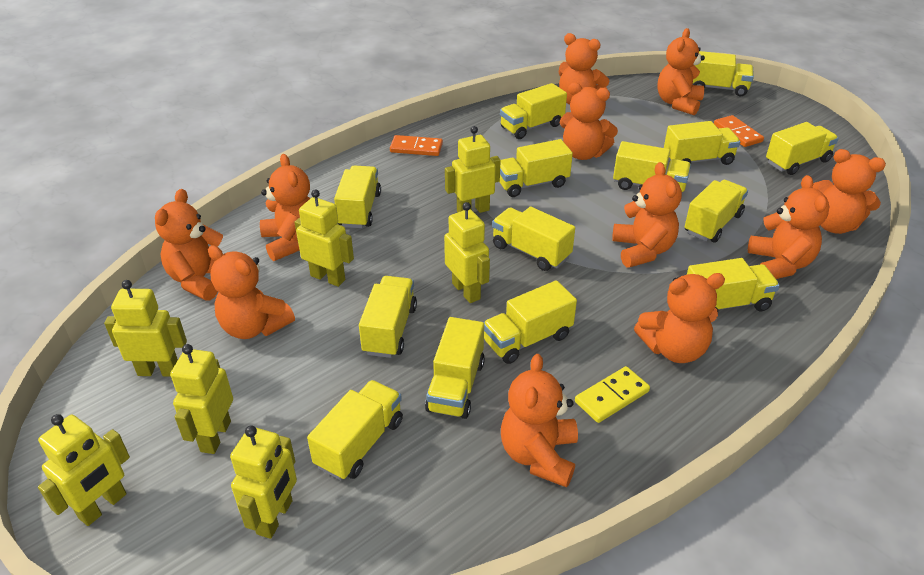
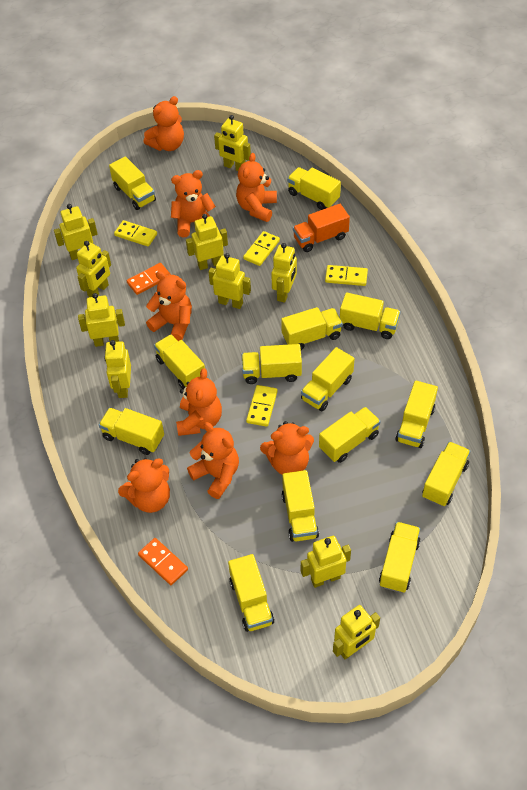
orange teddy bear: 11 -> 8
orange truck: 0 -> 1
yellow domino: 1 -> 4
yellow robot: 7 -> 10

